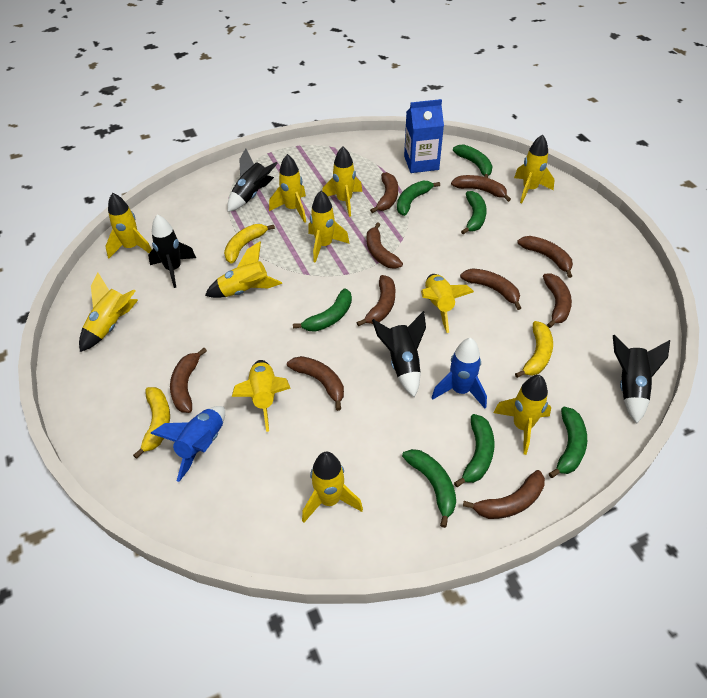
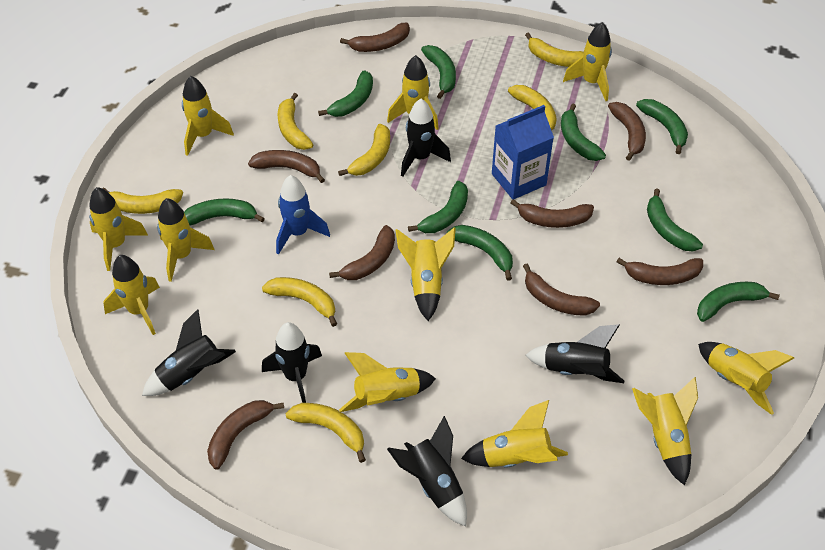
black rocket: 4 -> 5
blue rocket: 2 -> 1
brown banana: 10 -> 8
green banana: 7 -> 9
yellow banana: 3 -> 7

